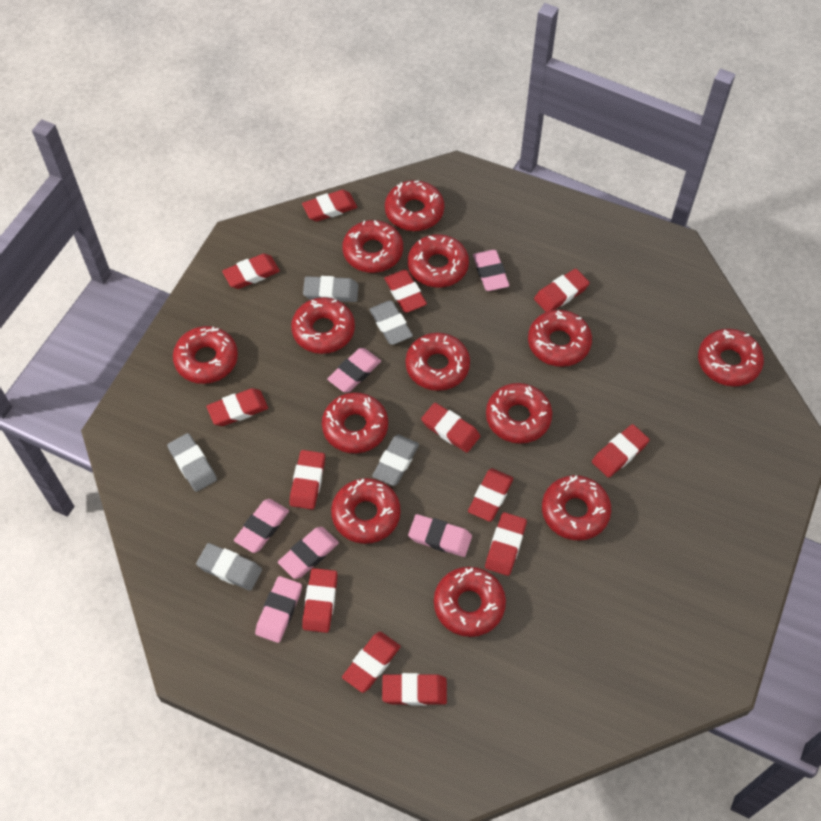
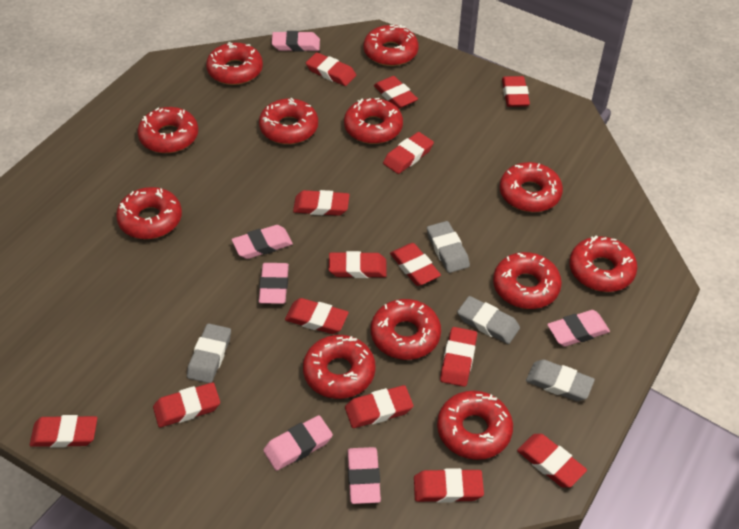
grey eraser: 5 -> 4
red donut: 13 -> 12
red eraser: 13 -> 14

